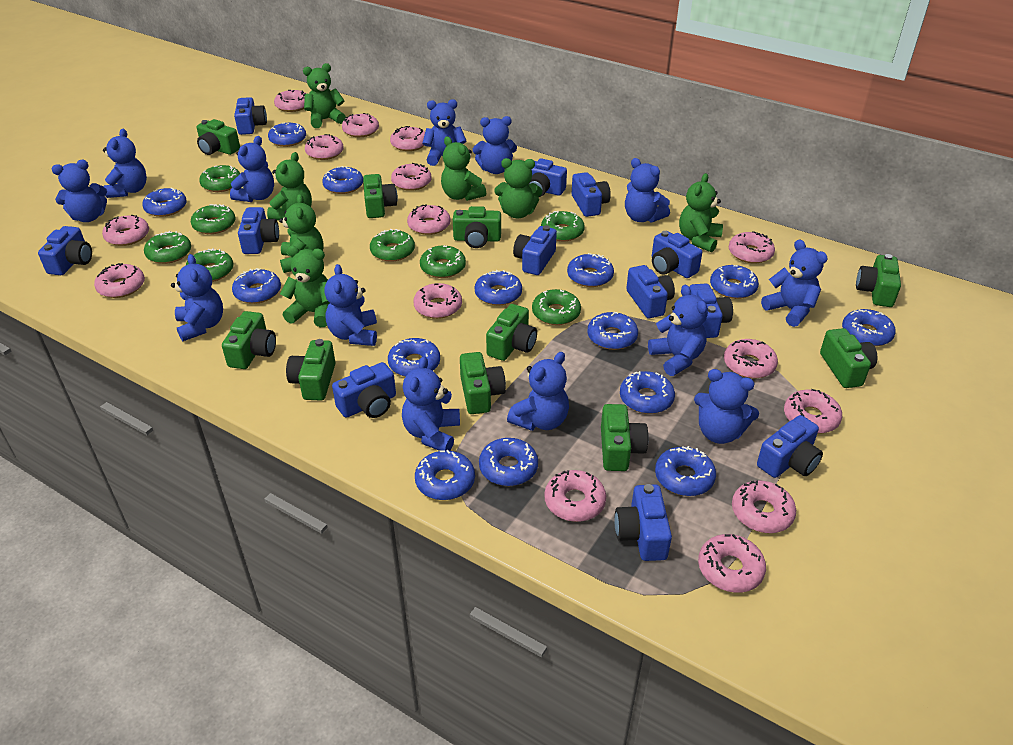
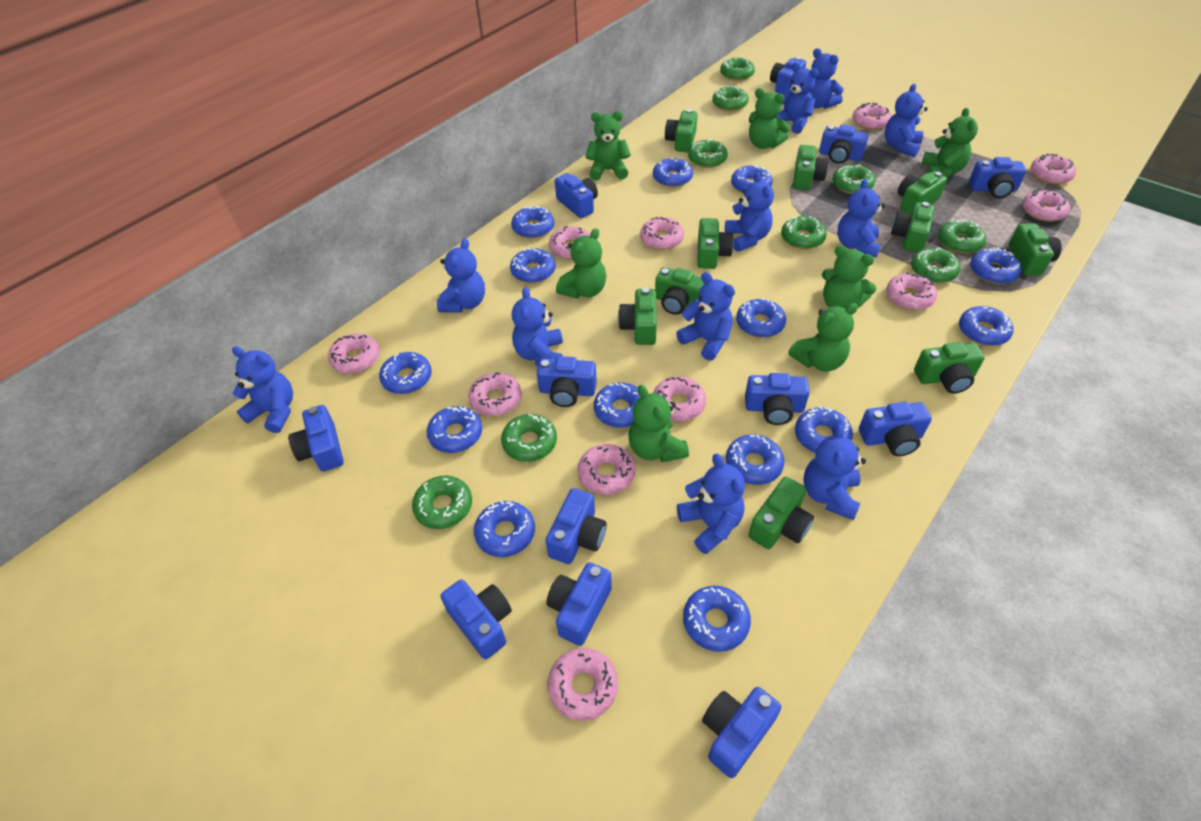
blue teddy bear: 13 -> 11
green donut: 8 -> 9
pink donut: 15 -> 11

